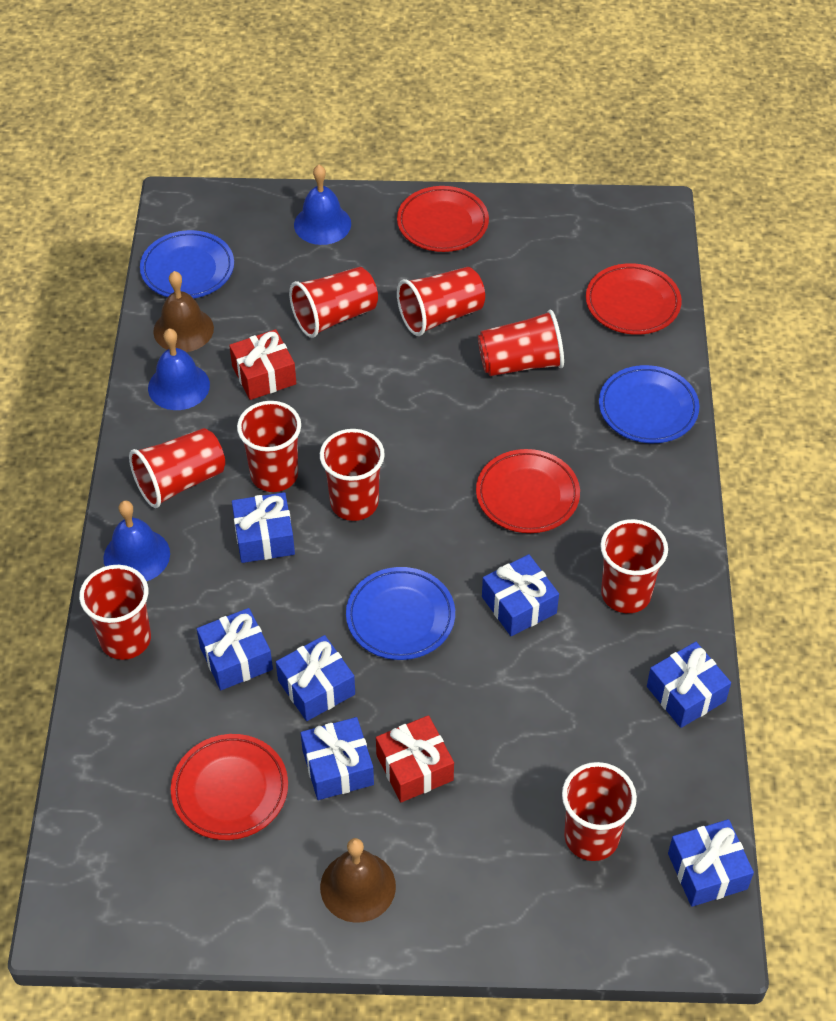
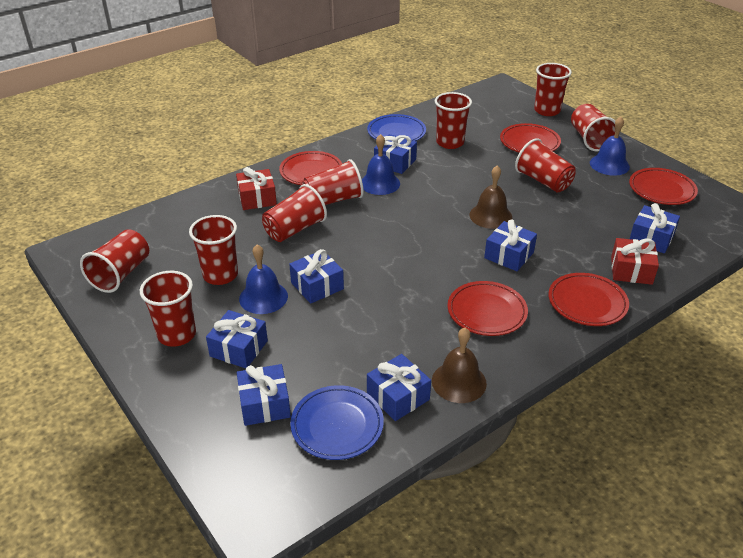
blue plate: 3 -> 2
red plate: 4 -> 5

